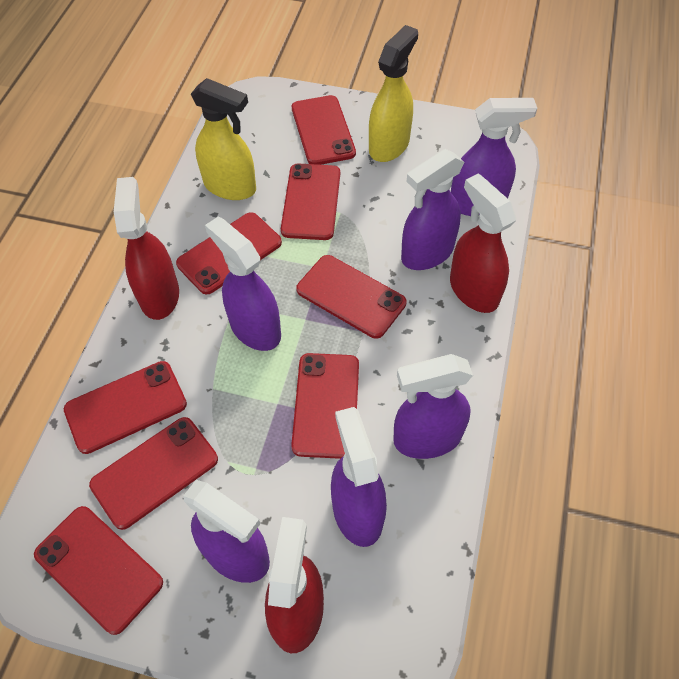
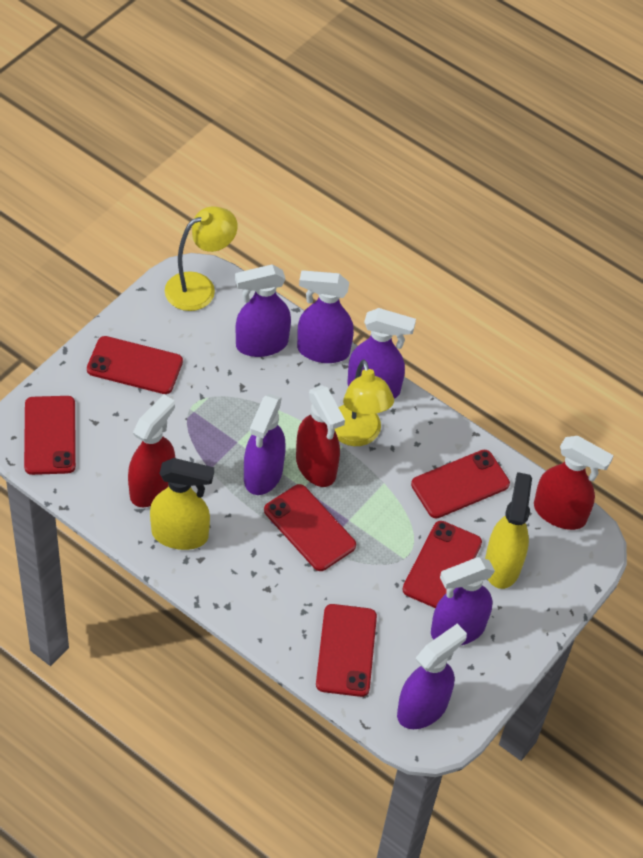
red phone: 8 -> 6
yellow lamp: 0 -> 2

